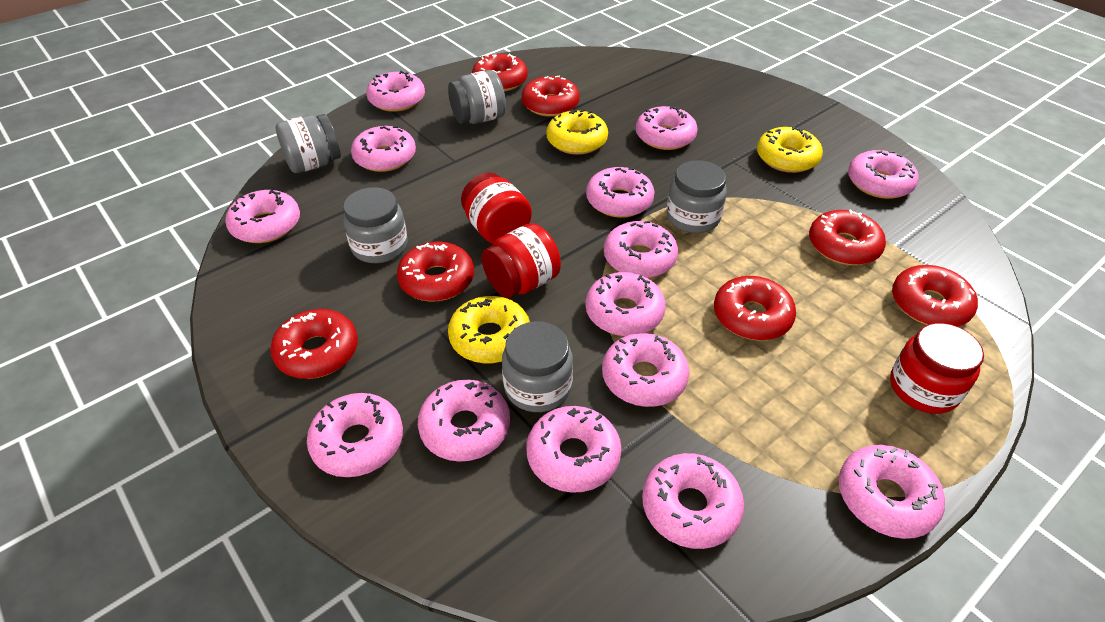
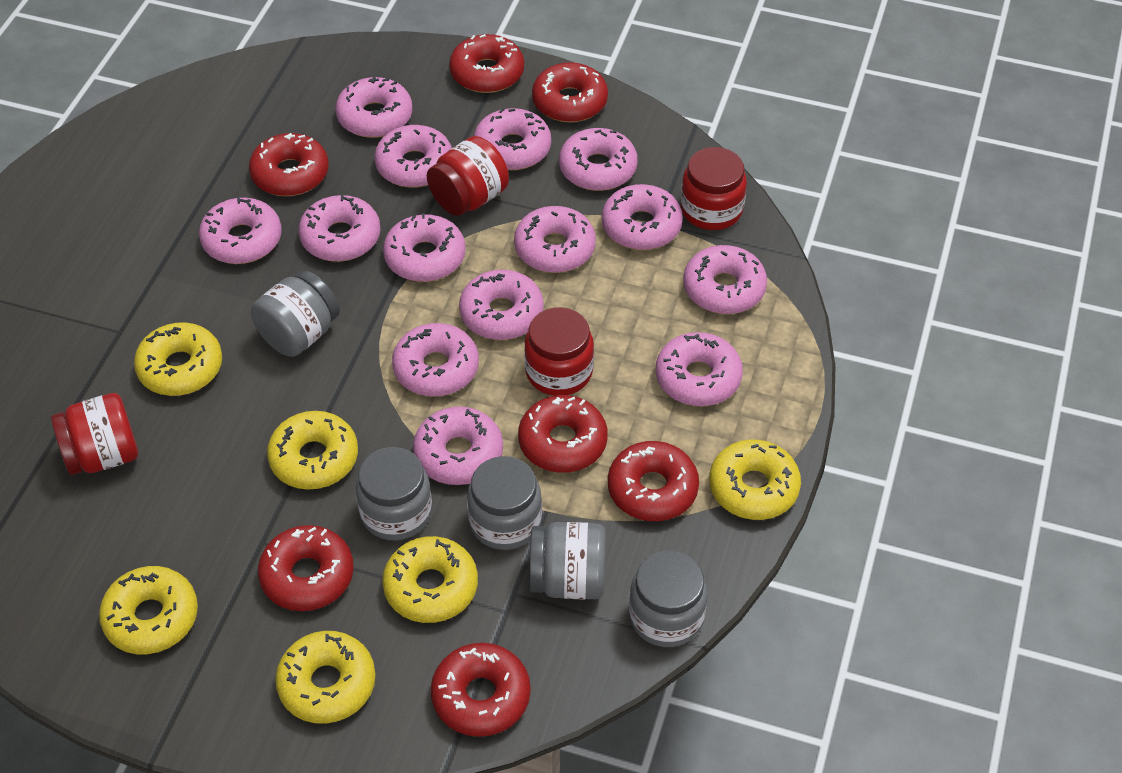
red jar: 3 -> 4
yellow donut: 3 -> 6

